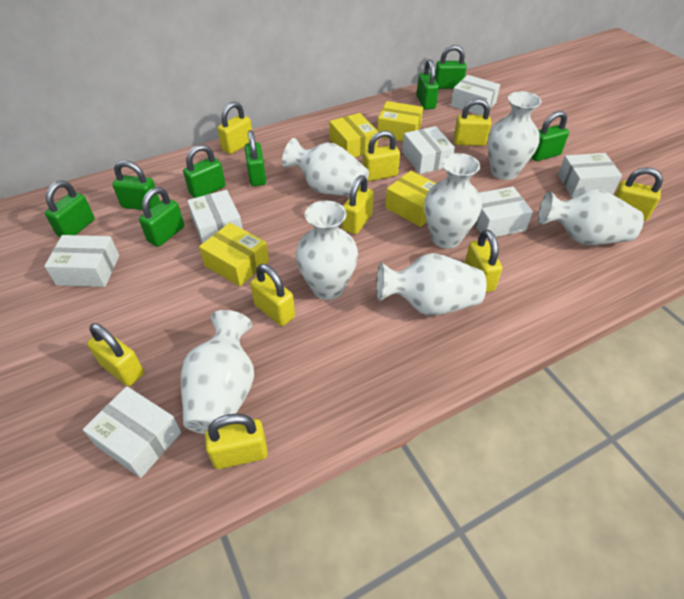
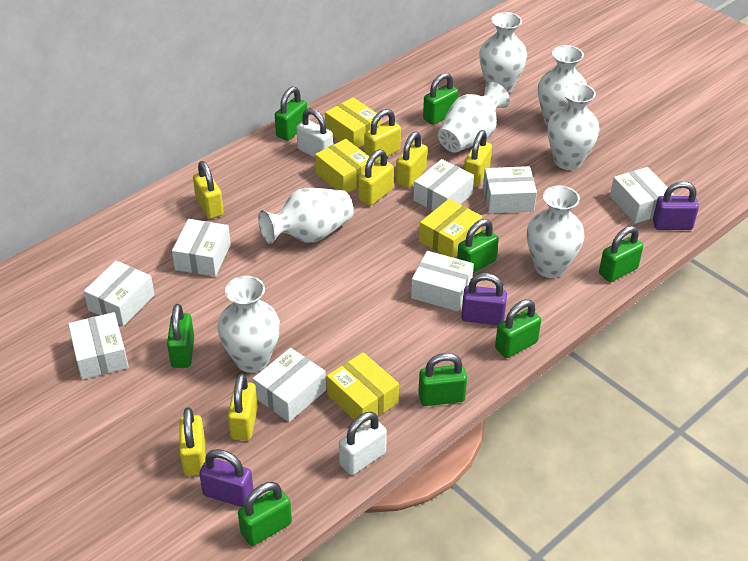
purple padlock: 0 -> 3
white box: 7 -> 8
white padlock: 0 -> 2
yellow padlock: 9 -> 7

